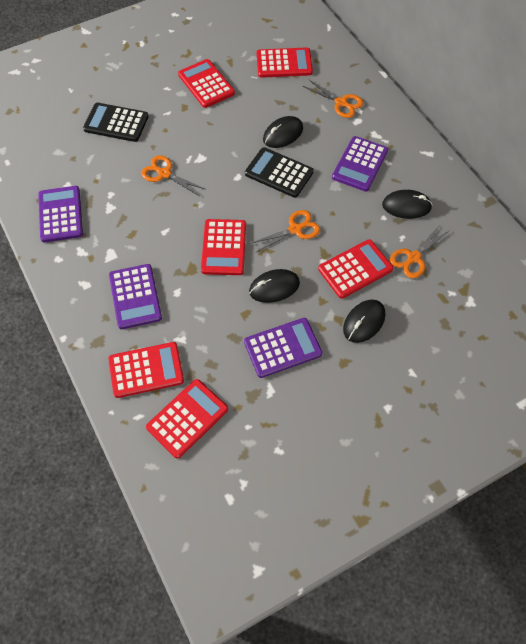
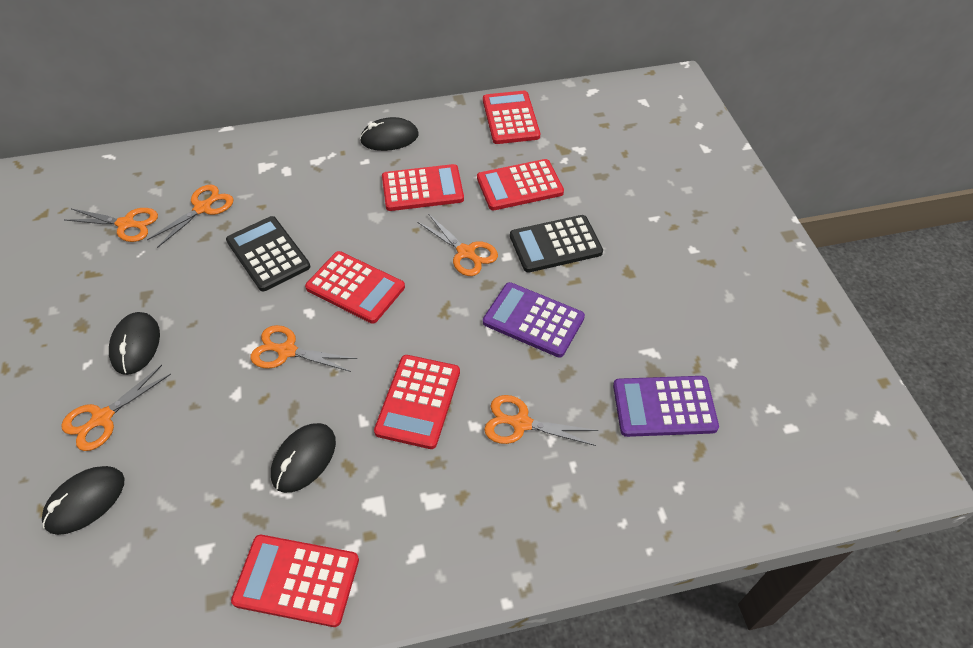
orange scissors: 4 -> 6
purple calculator: 4 -> 2

